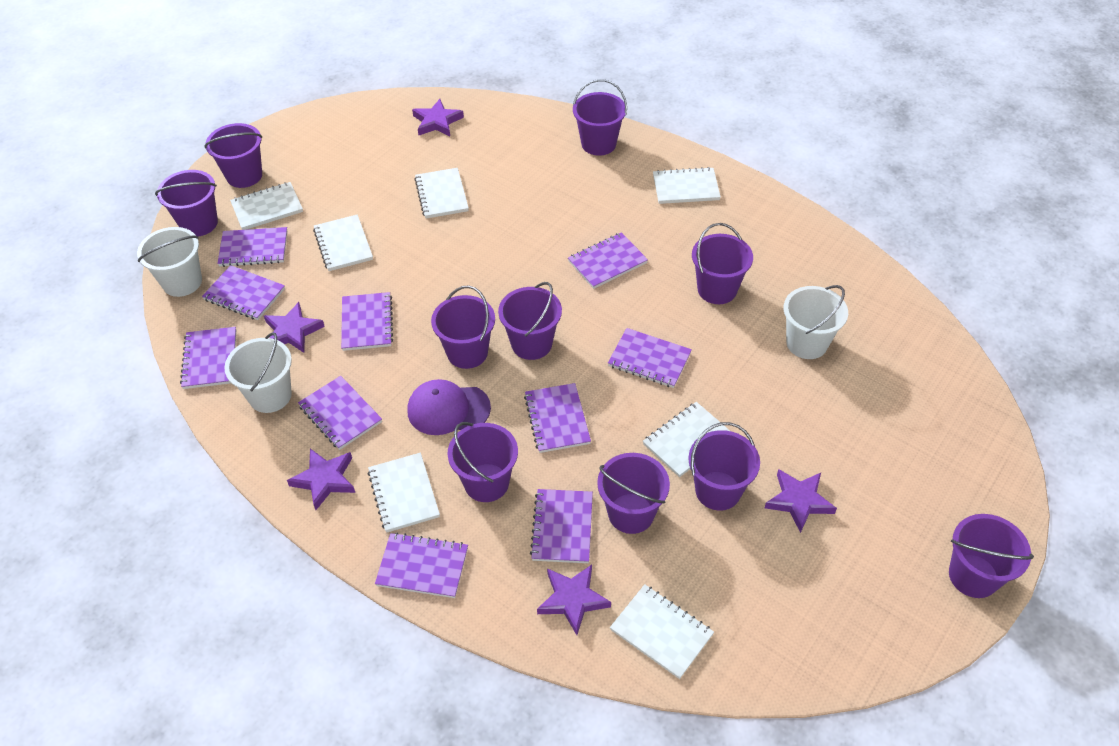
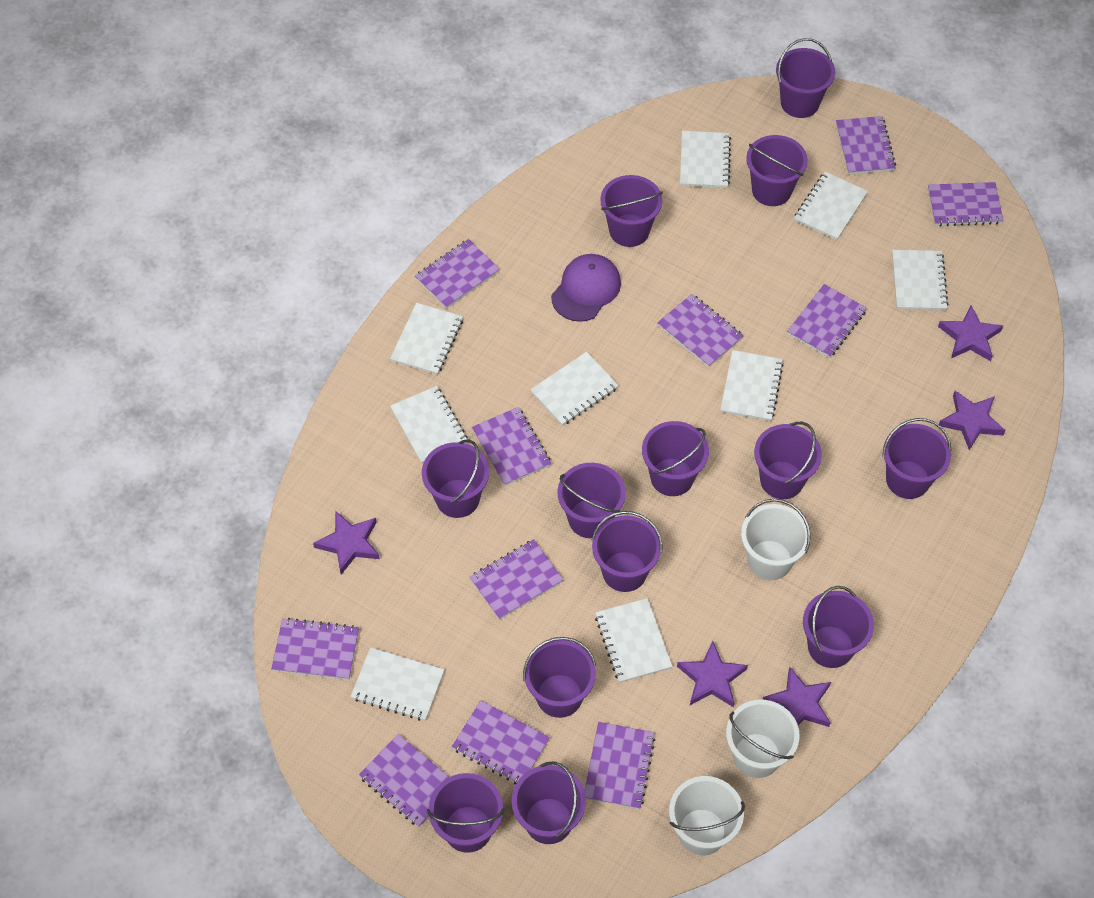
purple bucket: 10 -> 13
purple notebook: 10 -> 11
white notebook: 7 -> 9

